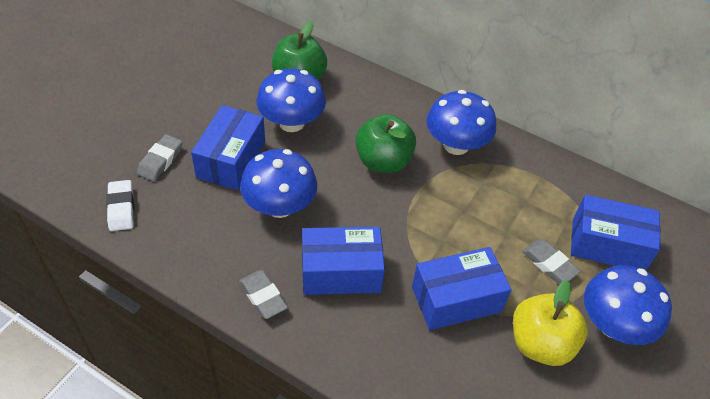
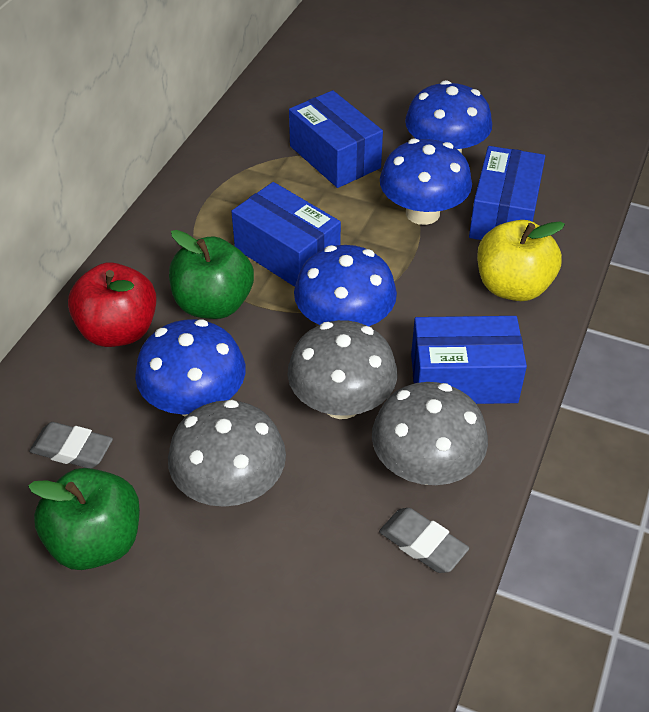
grey eraser: 3 -> 2
grey mushroom: 0 -> 3
red apple: 0 -> 1
white eraser: 1 -> 0

